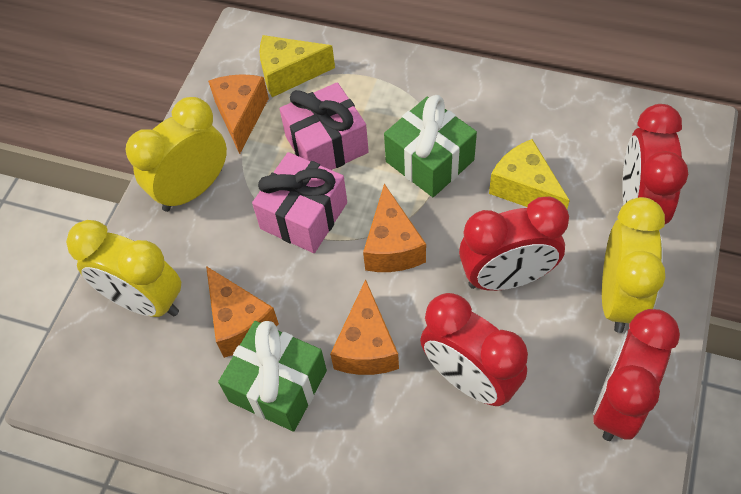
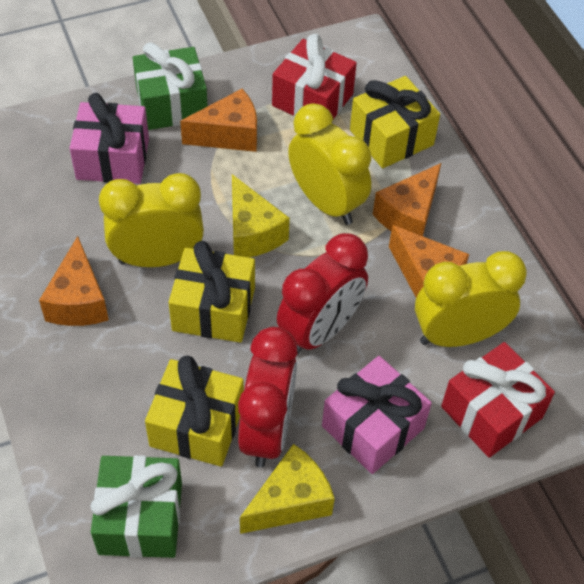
red clock: 4 -> 2
red gift: 0 -> 2
yellow gift: 0 -> 3

